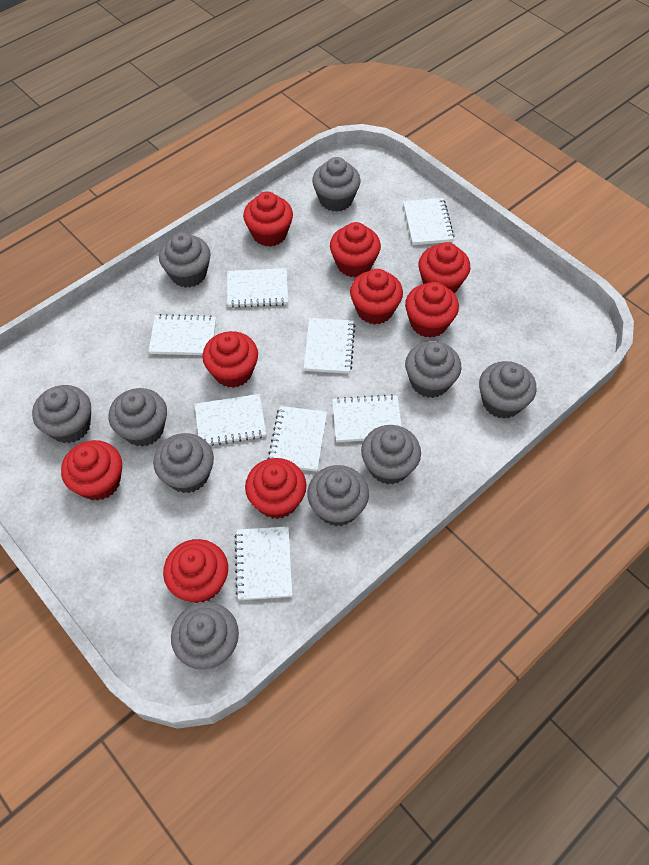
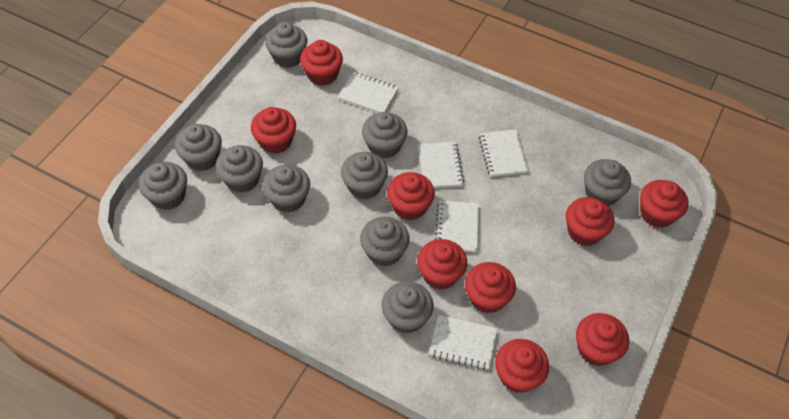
white notebook: 8 -> 5

